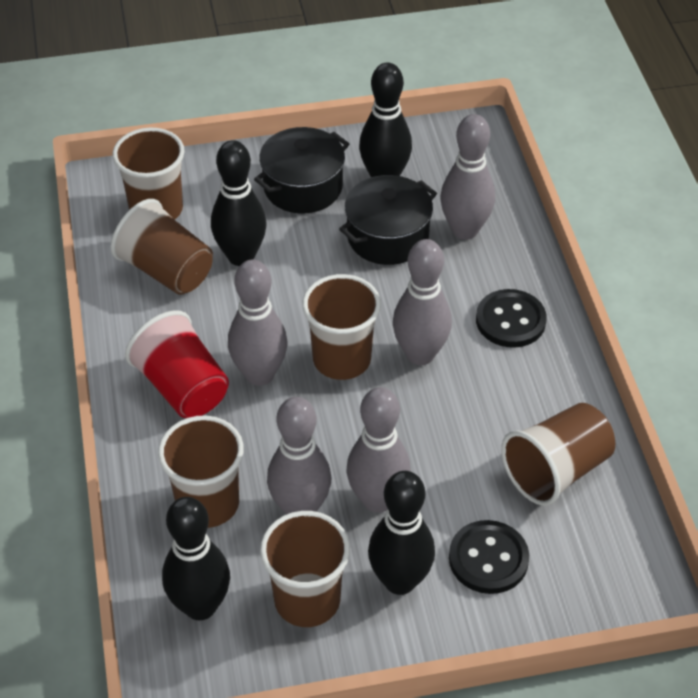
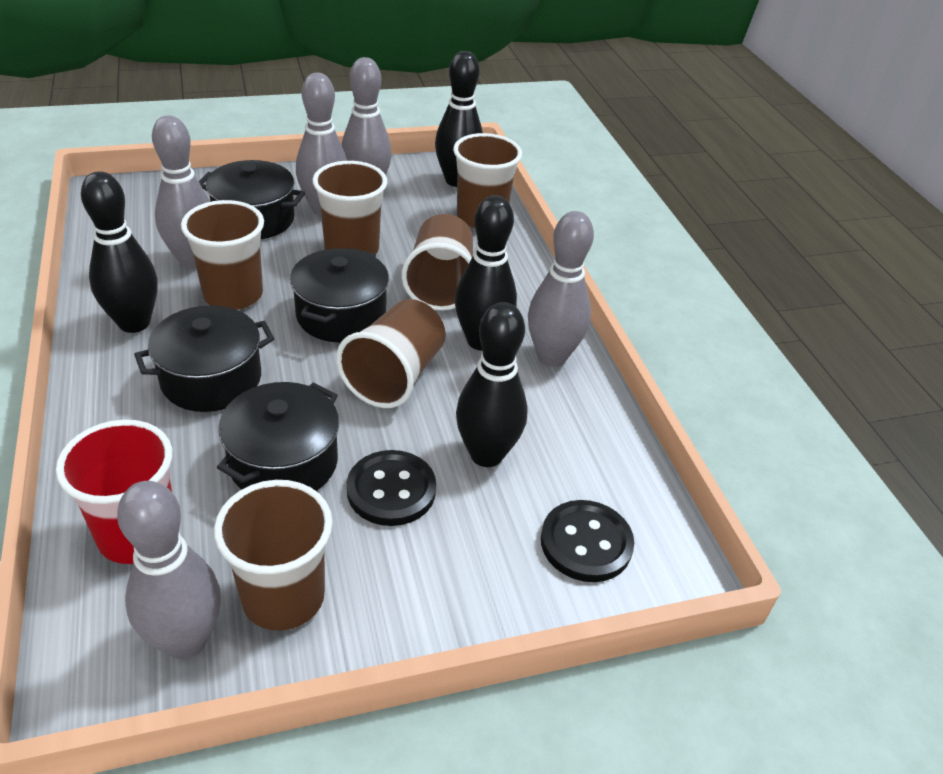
black pot: 2 -> 4

